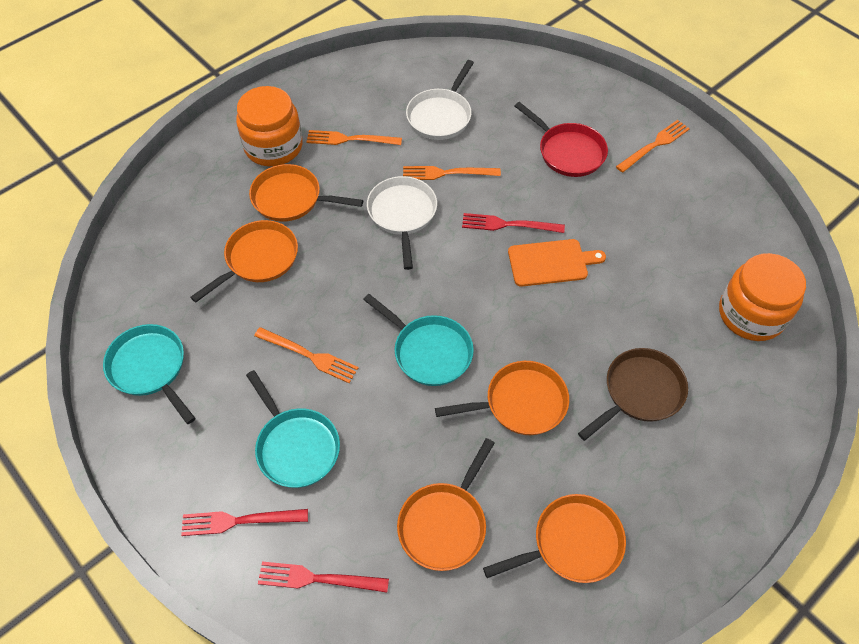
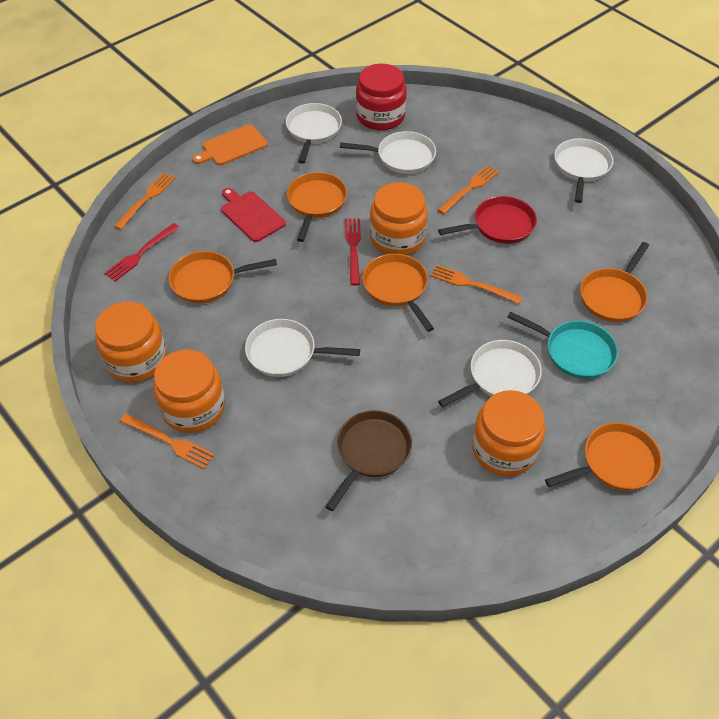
orange jar: 2 -> 4
red cutting board: 0 -> 1
red fork: 3 -> 2
red jar: 0 -> 1
turquoise pan: 3 -> 1
white pan: 2 -> 5

